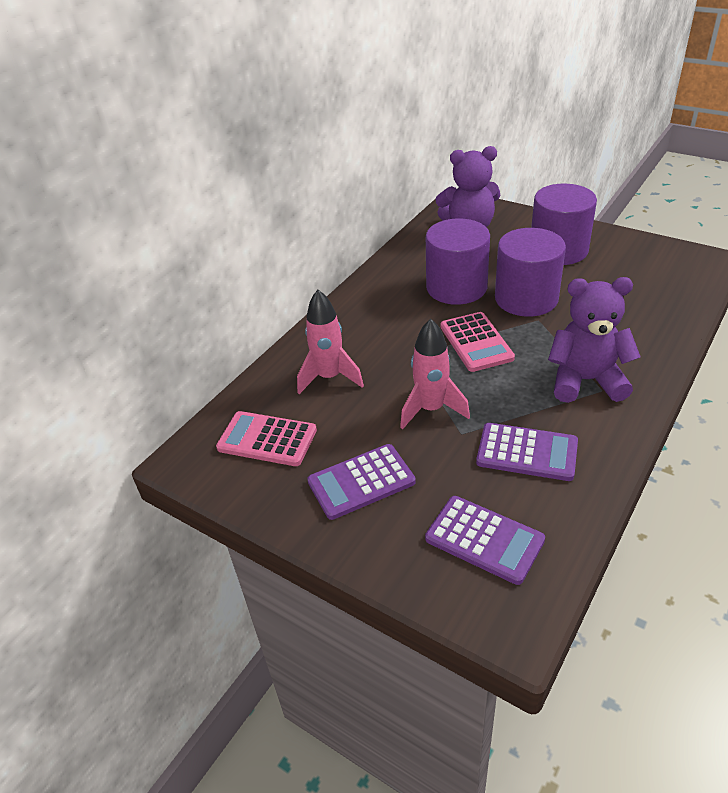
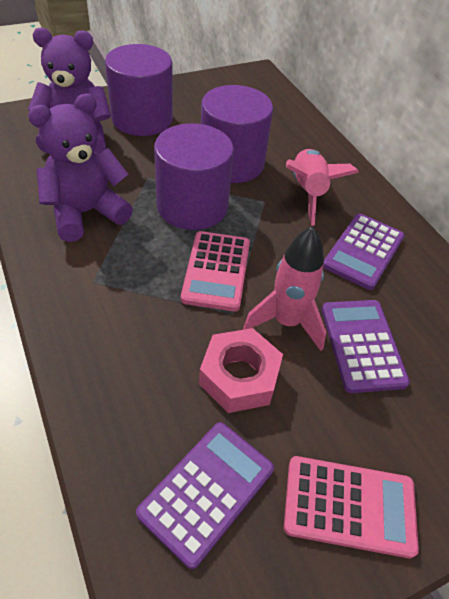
pink nut: 0 -> 1

